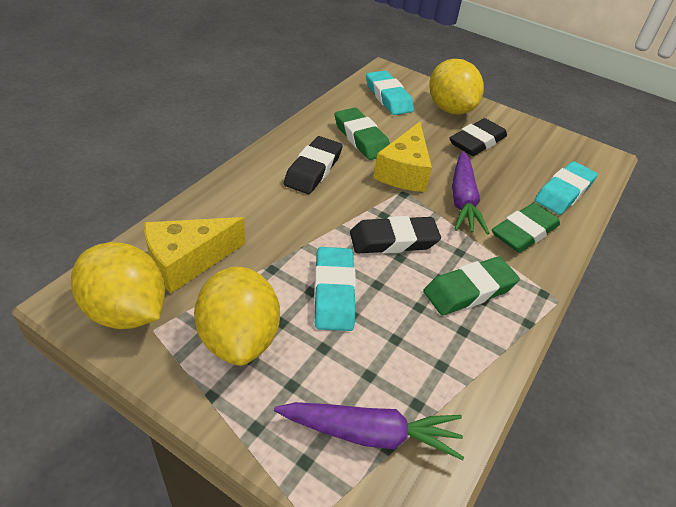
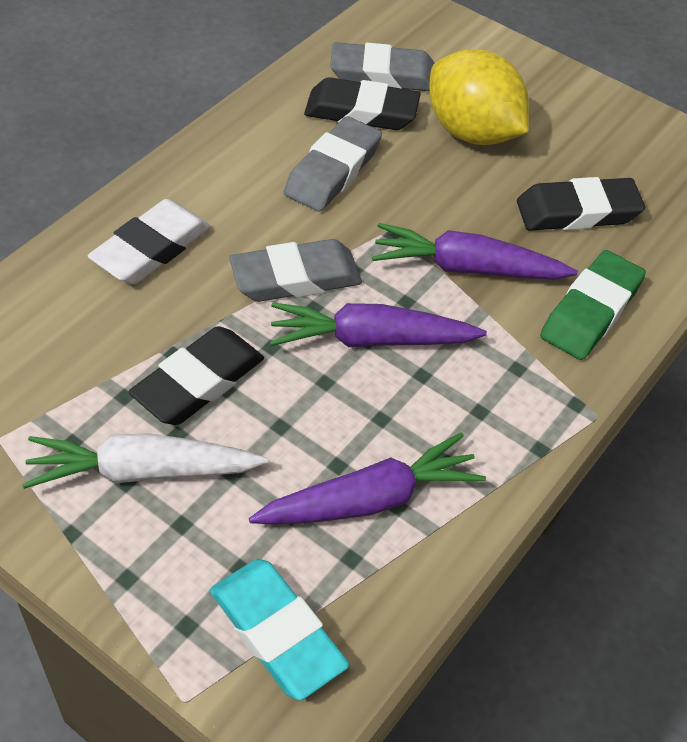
green eraser: 3 -> 1
grey eraser: 0 -> 3
purple carrot: 2 -> 3
turquoise eraser: 3 -> 1
white carrot: 0 -> 1
white eraser: 0 -> 1
yellow cheese: 2 -> 0
yellow lemon: 3 -> 1

